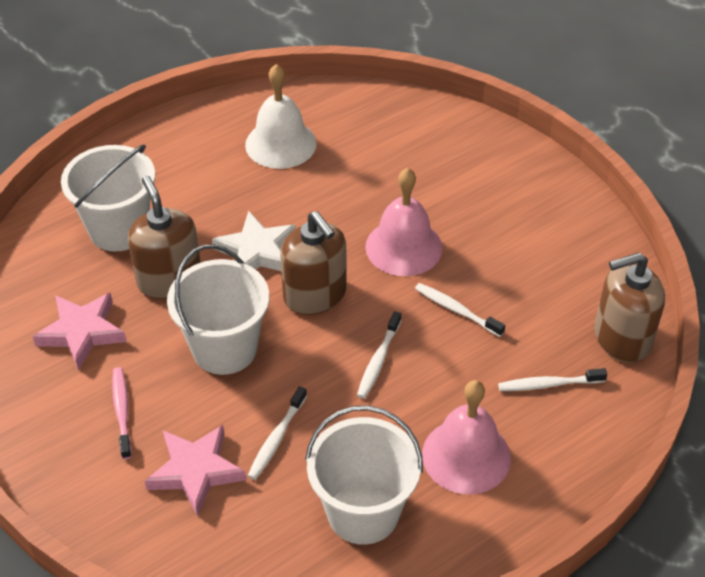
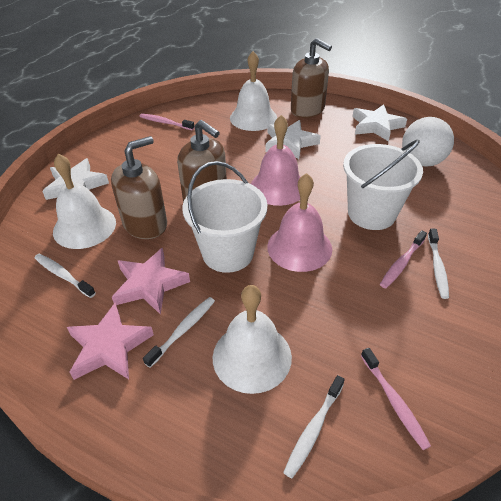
pink toothbrush: 1 -> 3
white ball: 0 -> 1
white bell: 1 -> 3
white bucket: 3 -> 2
white star: 1 -> 3

